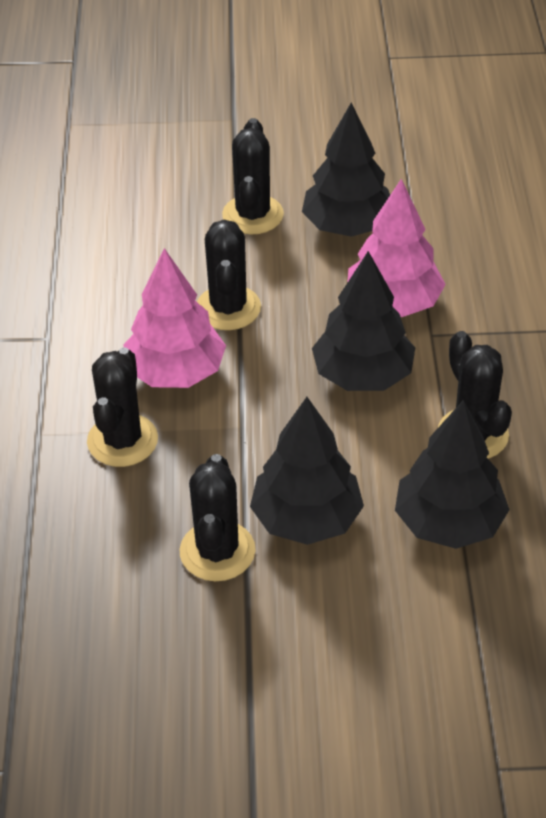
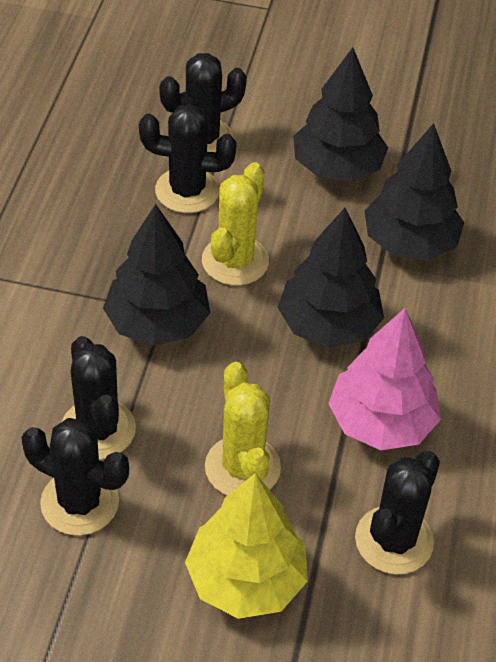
pink tree: 2 -> 1
yellow cactus: 0 -> 2
yellow tree: 0 -> 1

